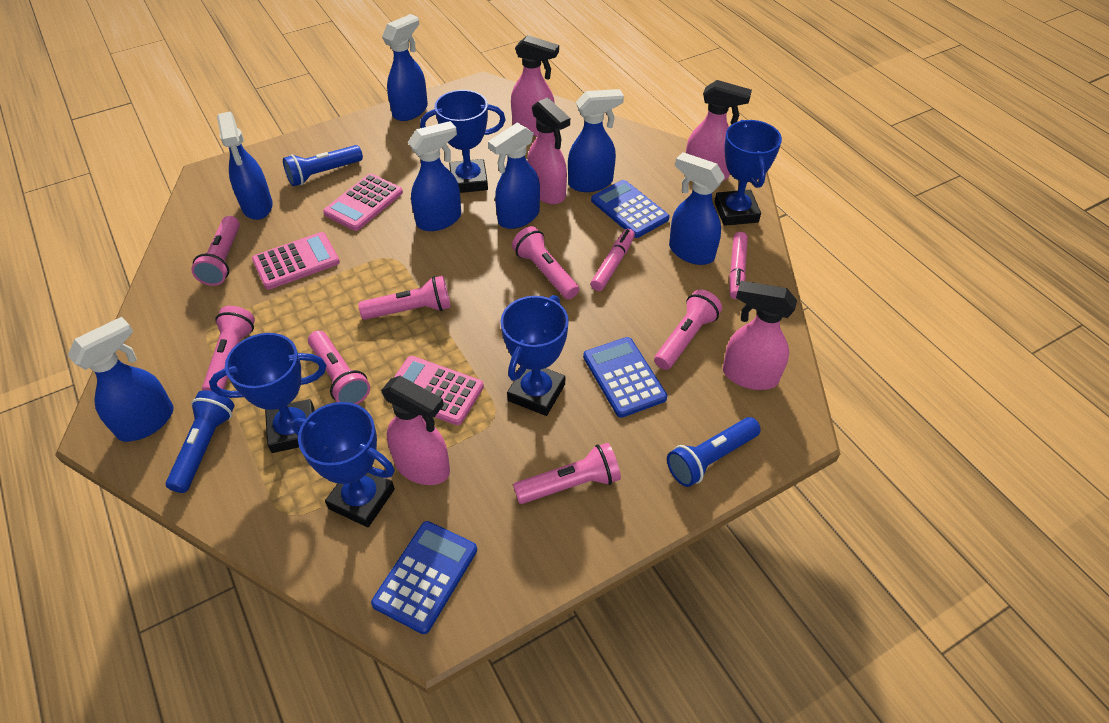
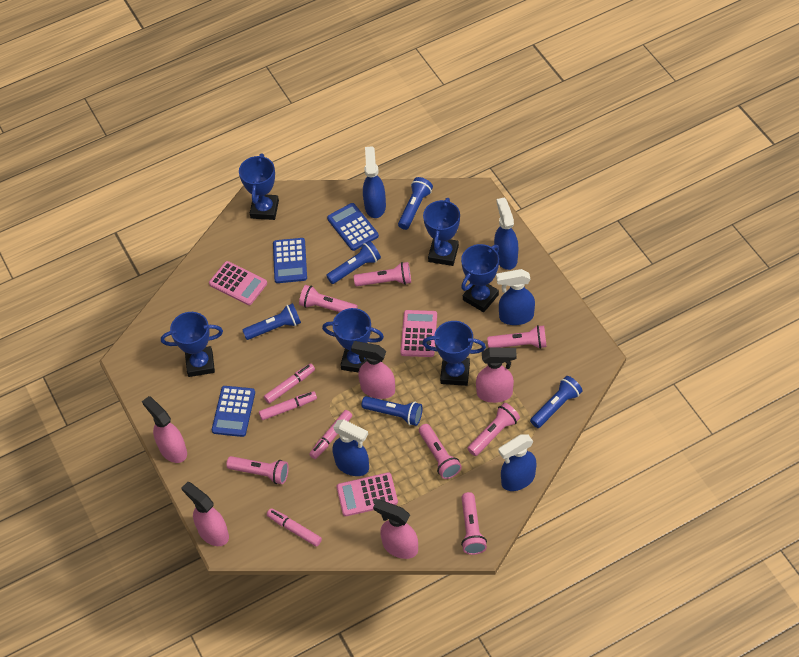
blue flashlight: 3 -> 5
blue spray bottle: 7 -> 5
blue trophy: 5 -> 6
pink marker: 2 -> 4

